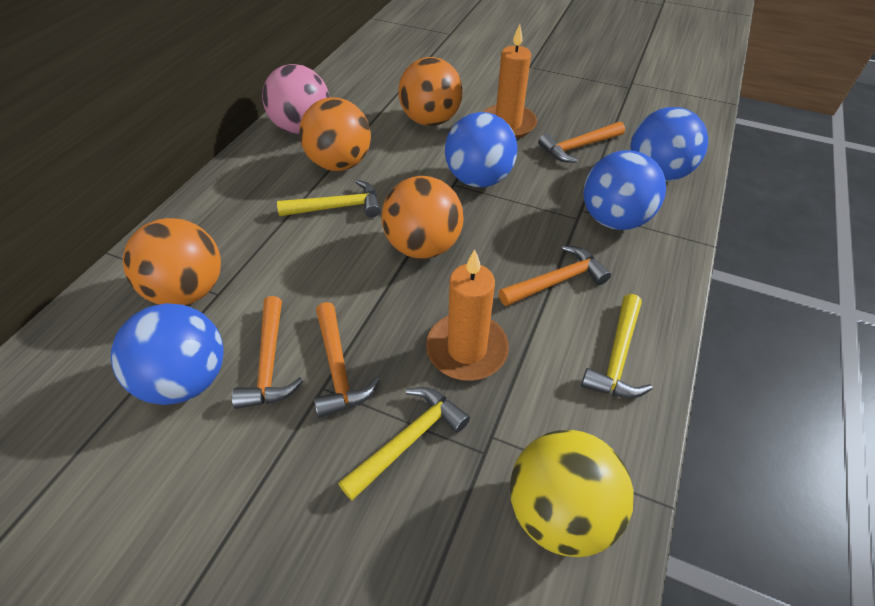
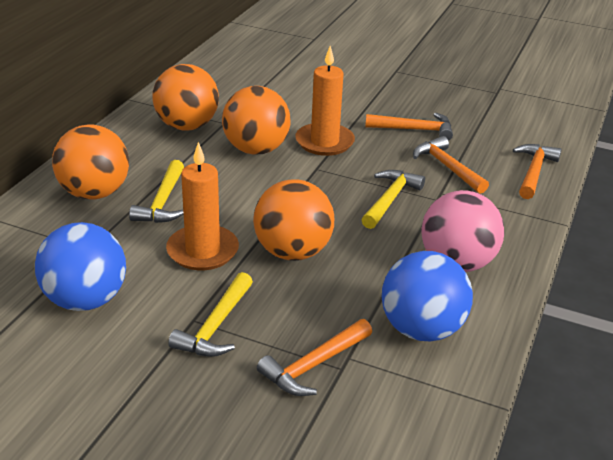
blue ball: 4 -> 2
yellow ball: 1 -> 0

